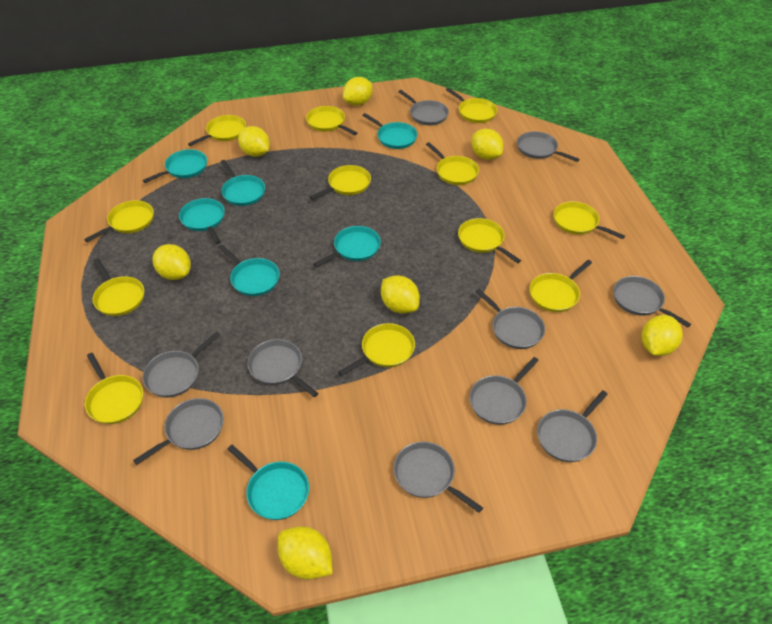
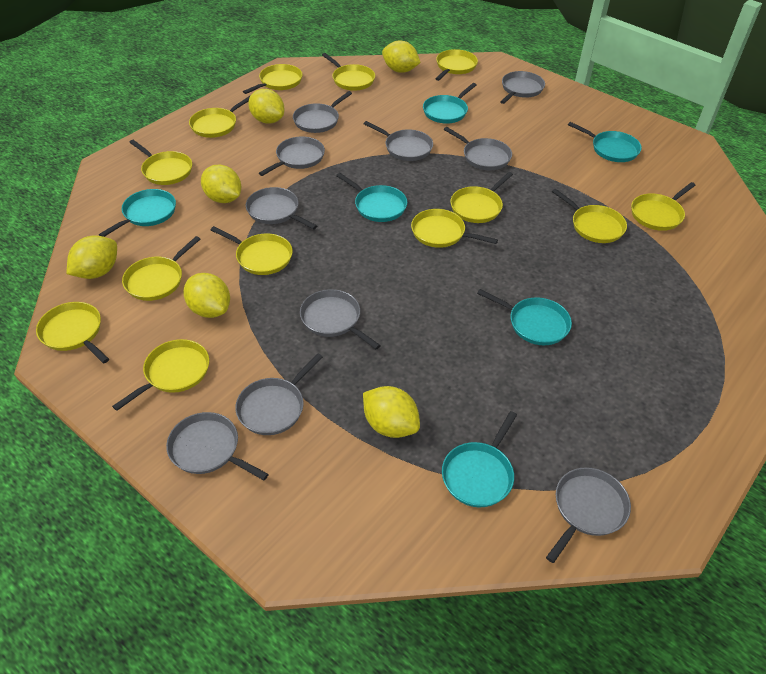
turquoise pan: 7 -> 6
yellow lemon: 7 -> 6
yellow pan: 12 -> 13

